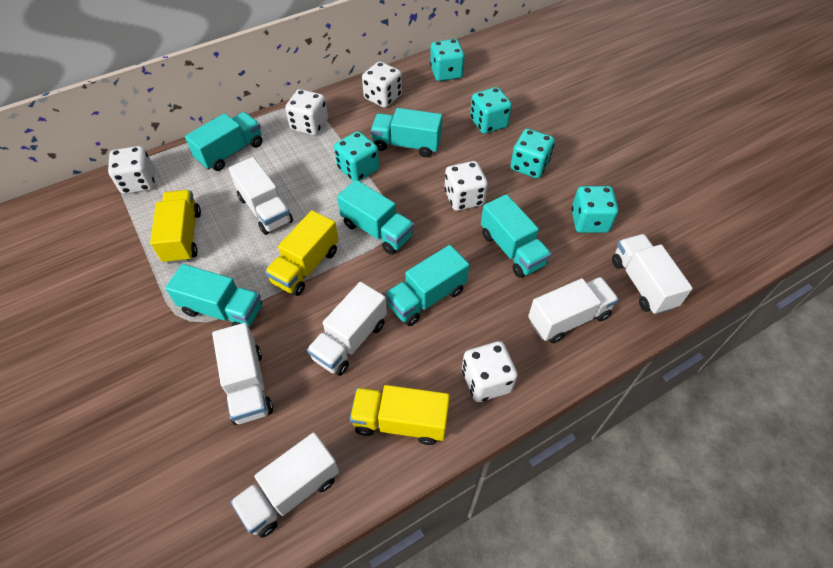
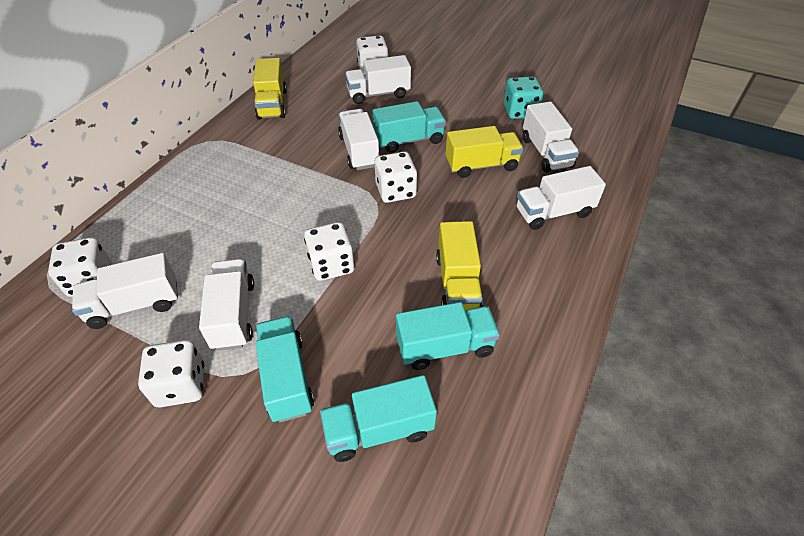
turquoise dice: 5 -> 1
turquoise truck: 6 -> 4

